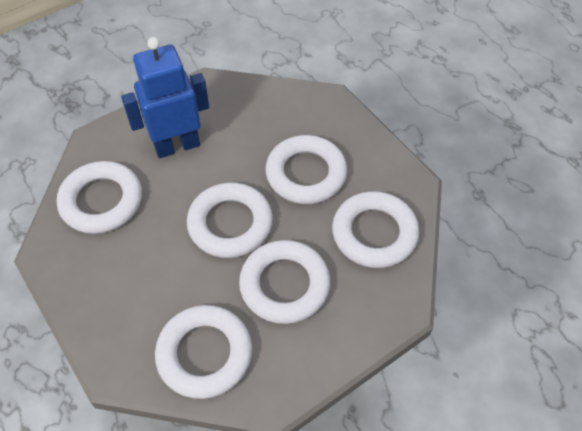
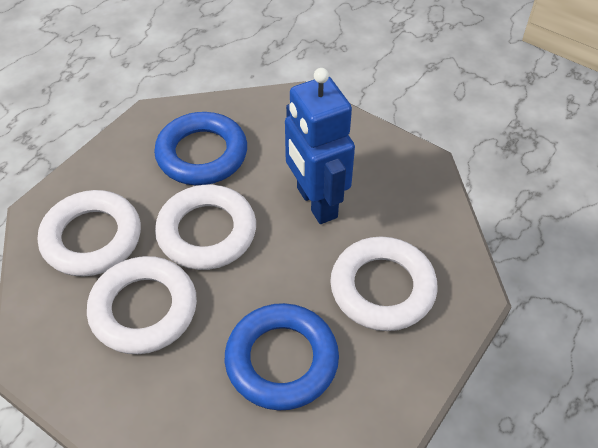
blue ring: 0 -> 2
white ring: 6 -> 4

